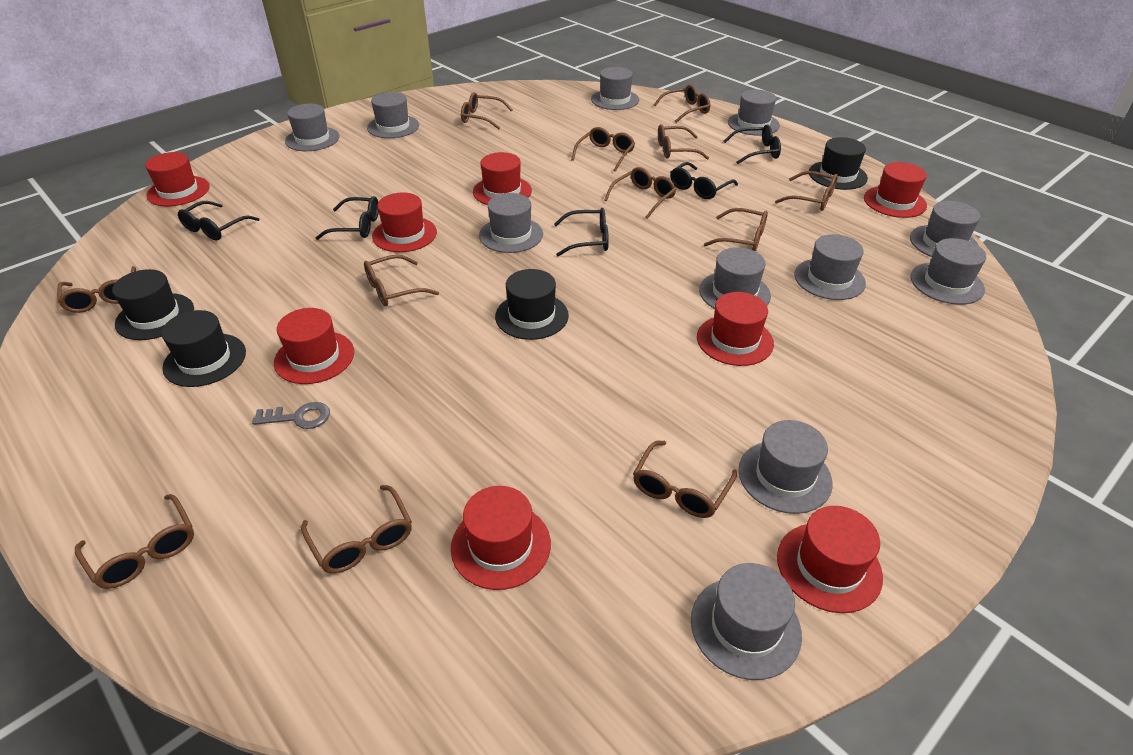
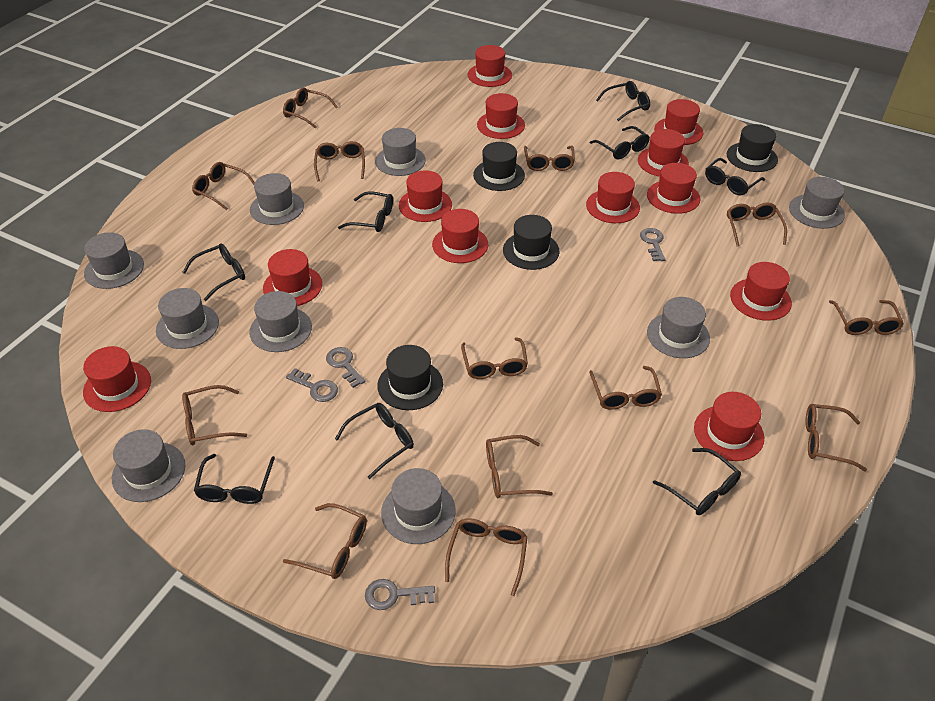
black glasses: 5 -> 8
brown glasses: 12 -> 13
grey hat: 11 -> 9
grey key: 1 -> 4
red hat: 8 -> 12

